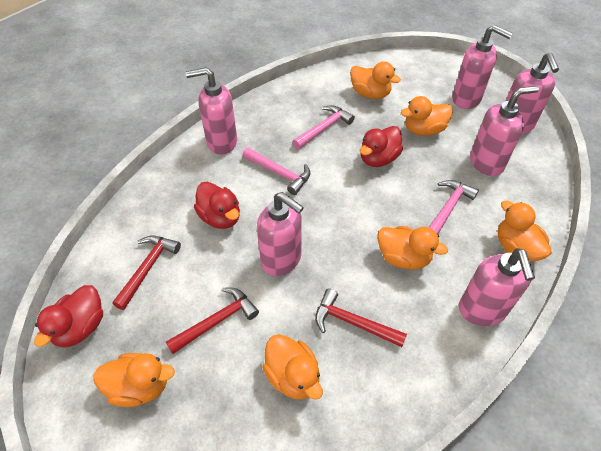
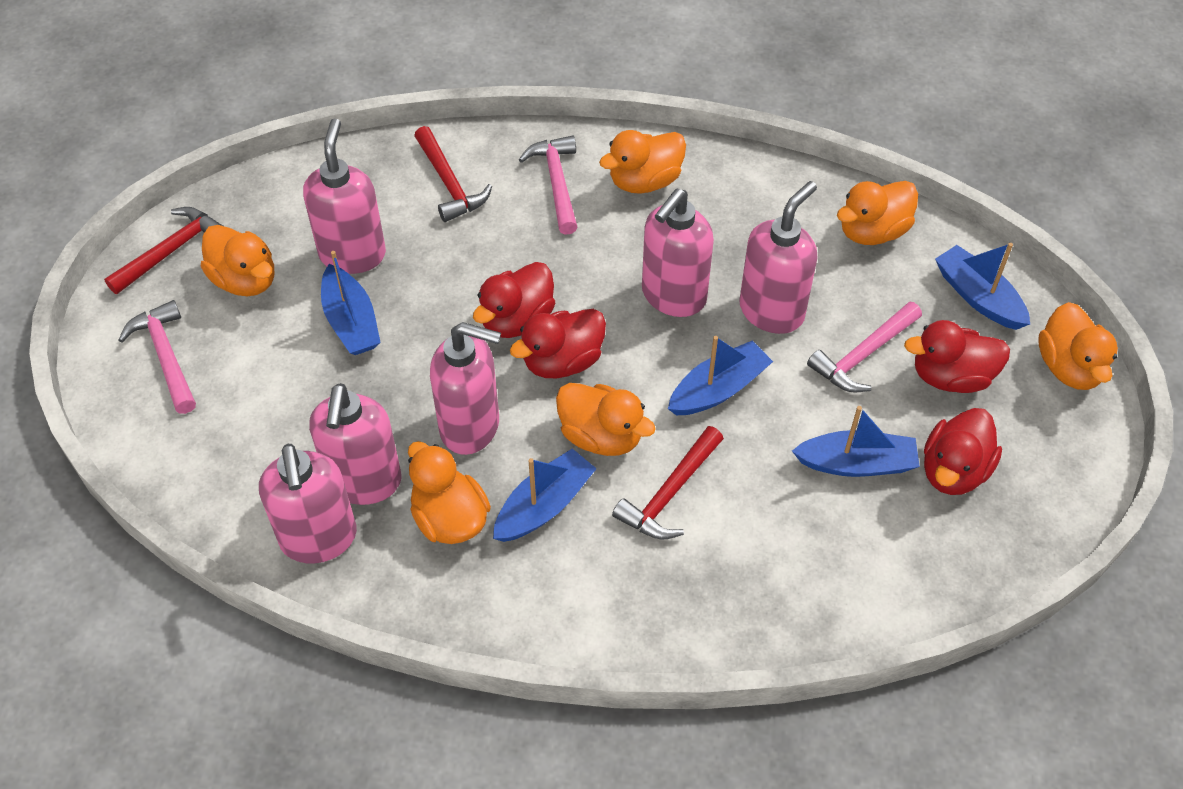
blue boat: 0 -> 5
red duck: 3 -> 4

